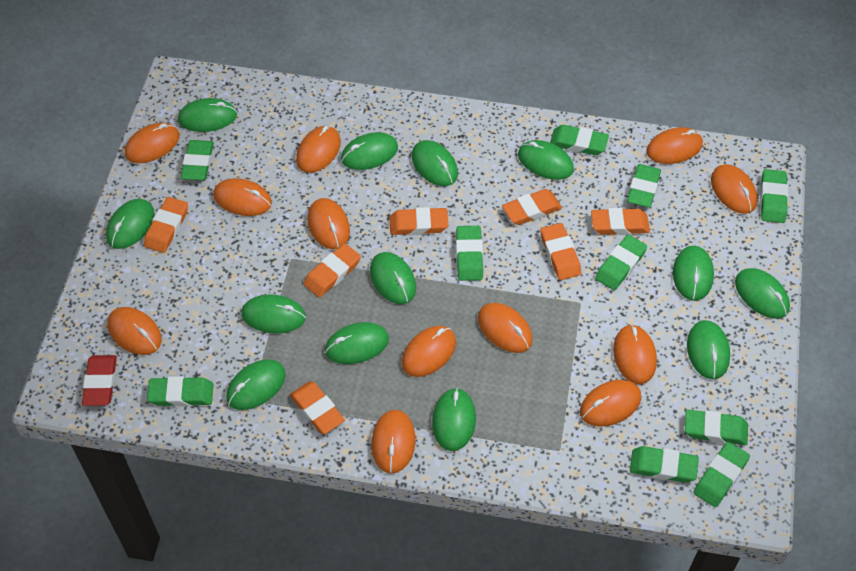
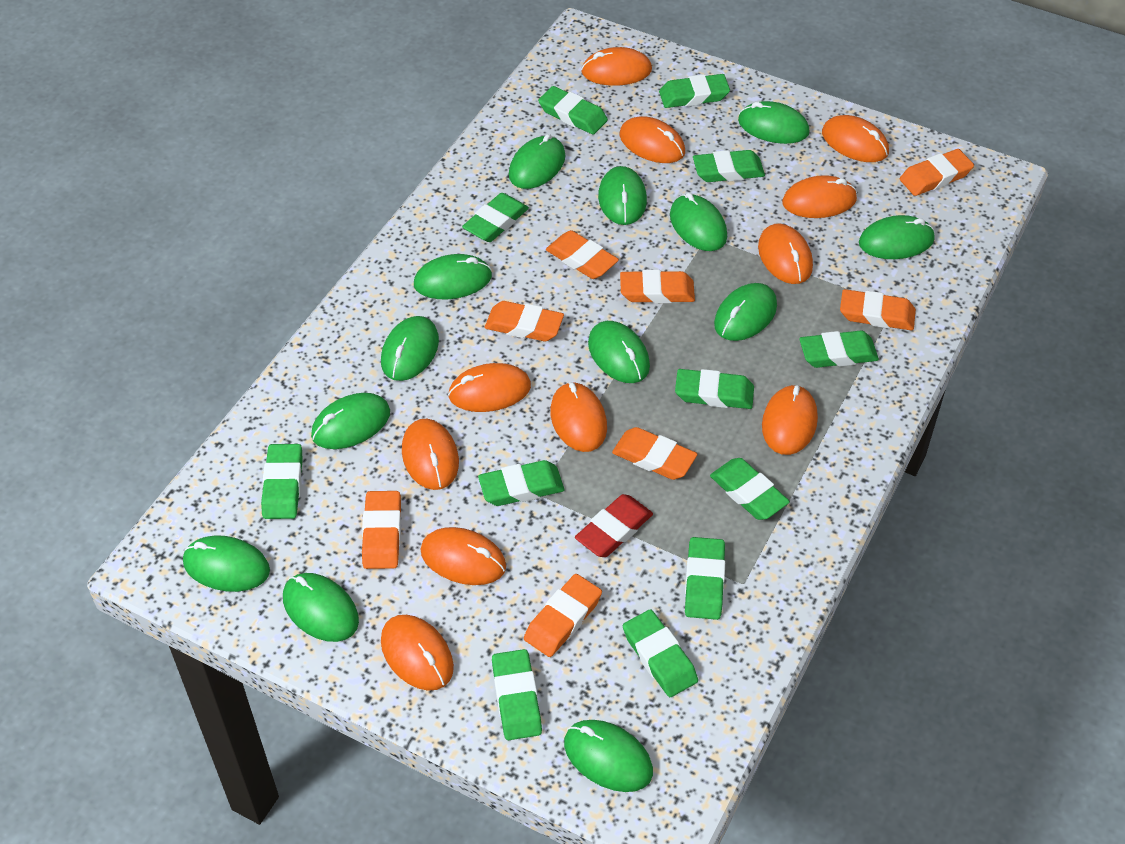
green eraser: 10 -> 12
orange eraser: 7 -> 8
orange mouse: 12 -> 11

